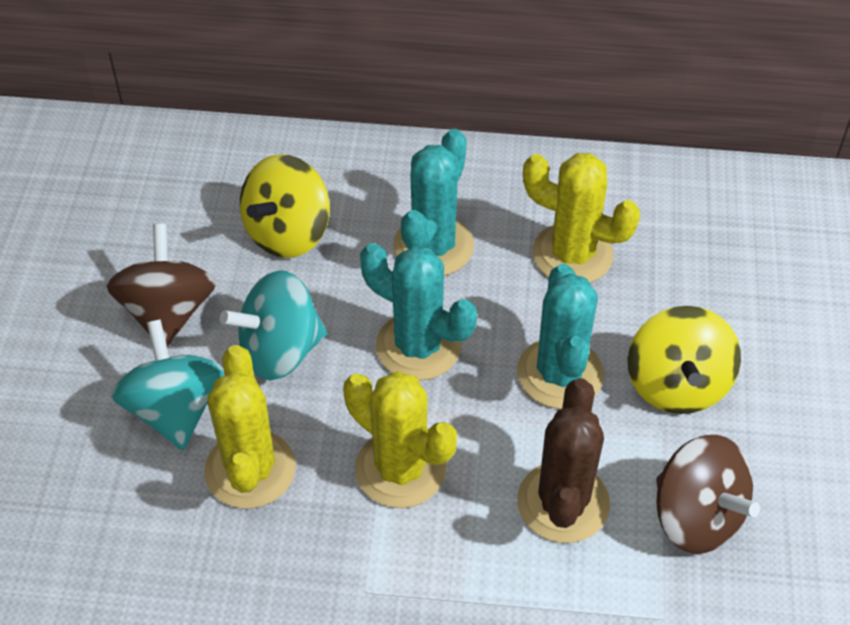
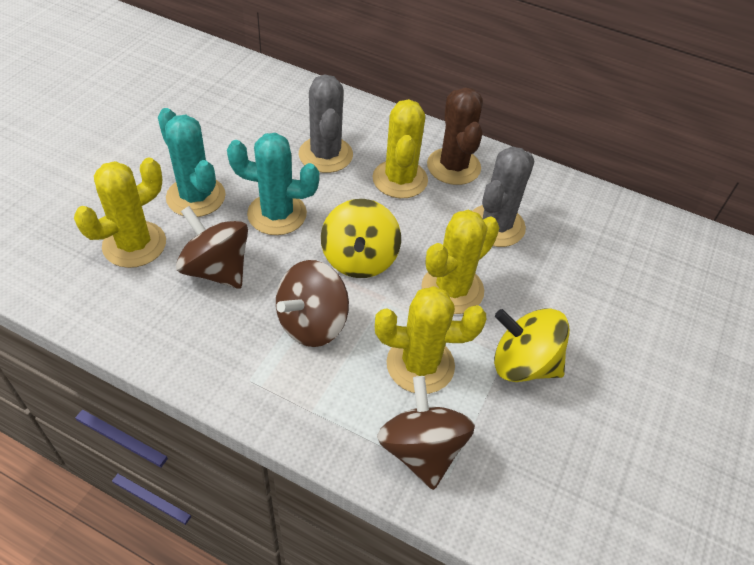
brown spinning top: 2 -> 3
grey cactus: 0 -> 2
turquoise cactus: 3 -> 2
turquoise spinning top: 2 -> 0
yellow cactus: 3 -> 4

